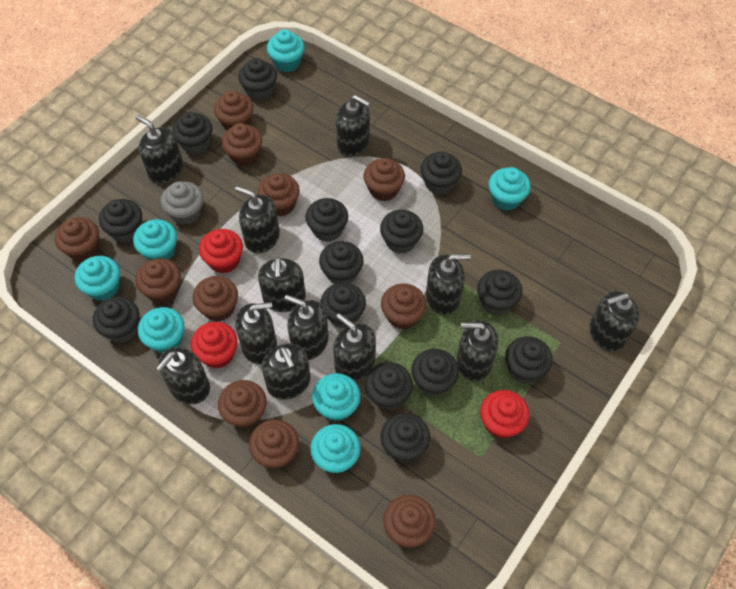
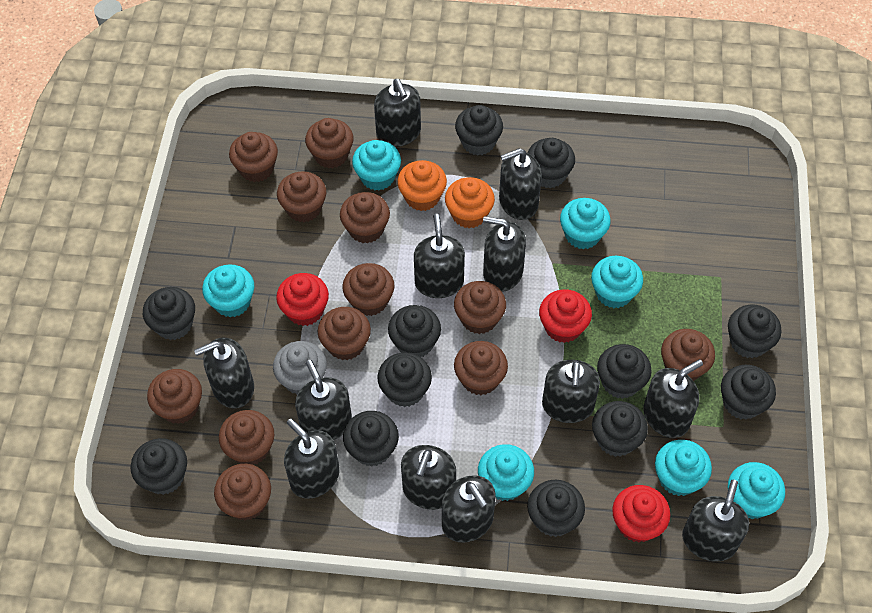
black cupcake: 14 -> 12
brown cupcake: 11 -> 12
orange cupcake: 0 -> 2

